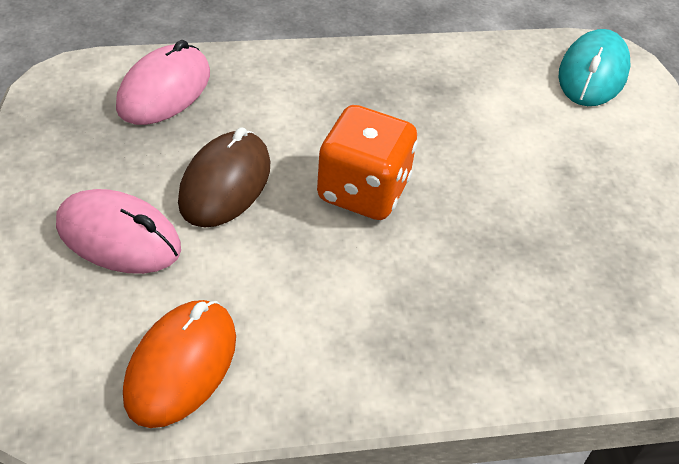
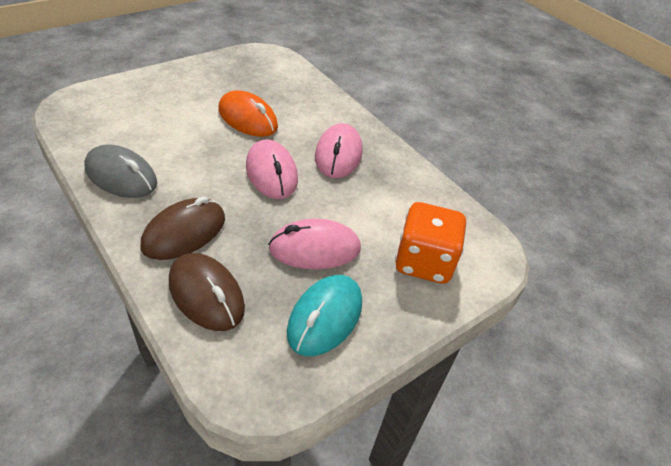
brown mouse: 1 -> 2
grey mouse: 0 -> 1
pink mouse: 2 -> 3

